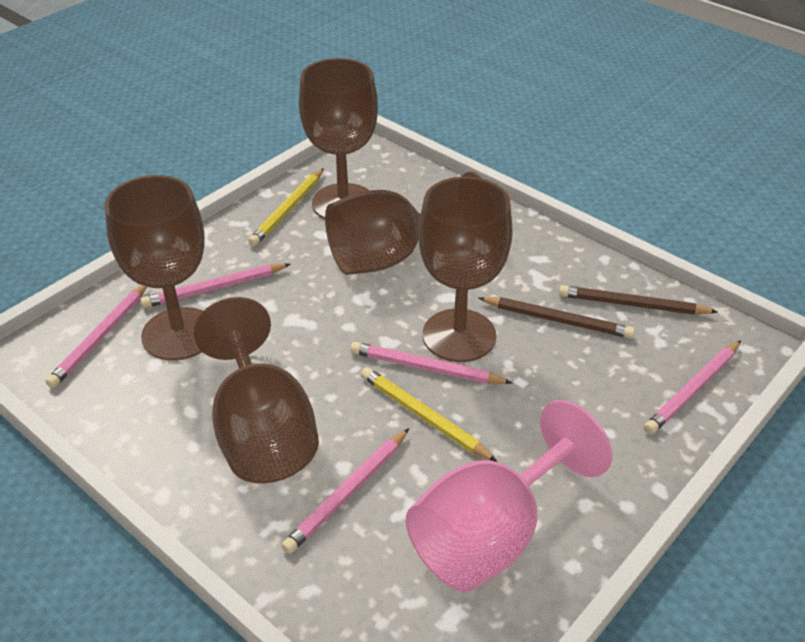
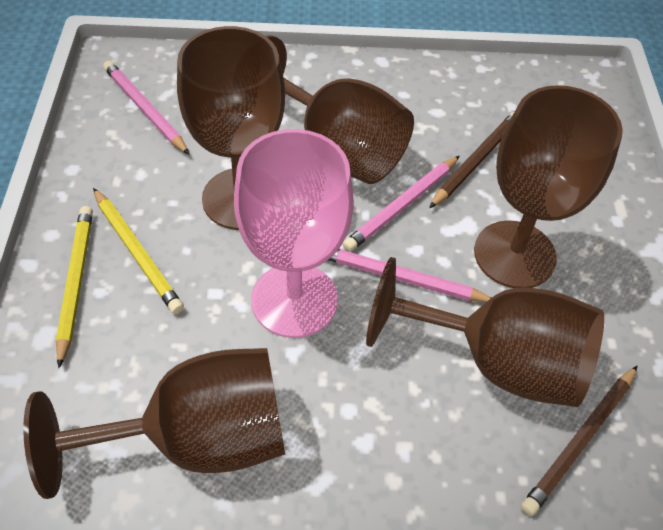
pink pencil: 5 -> 3

